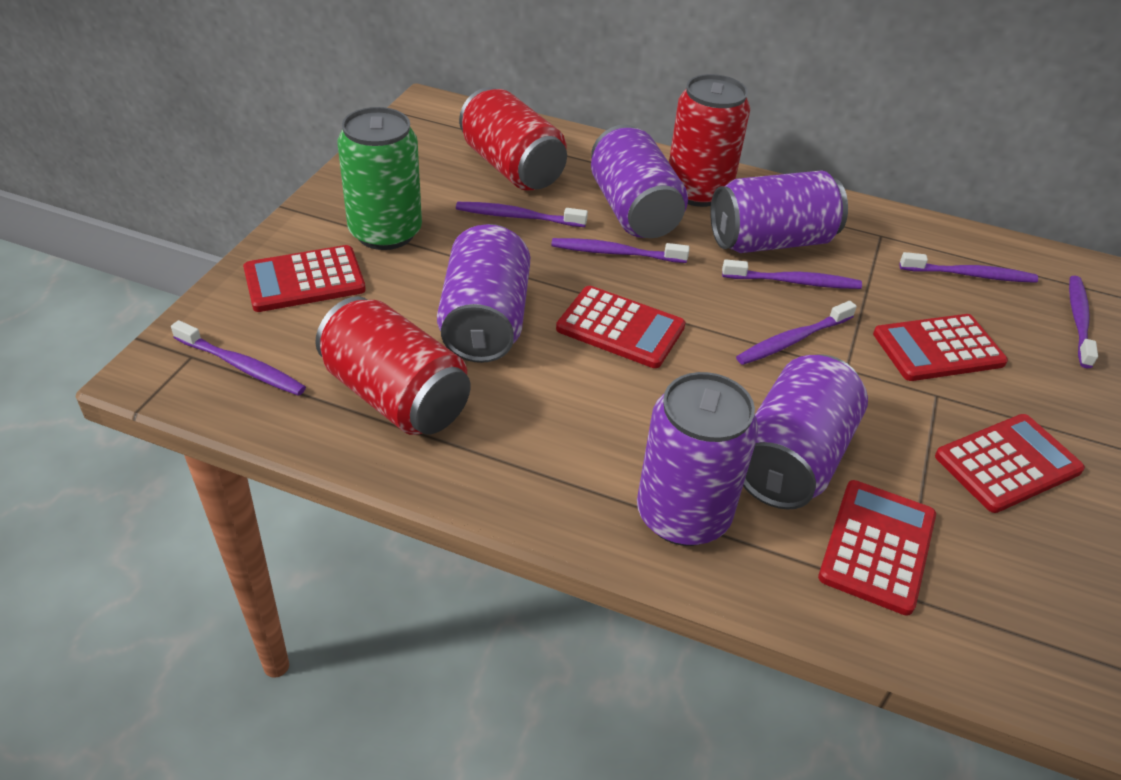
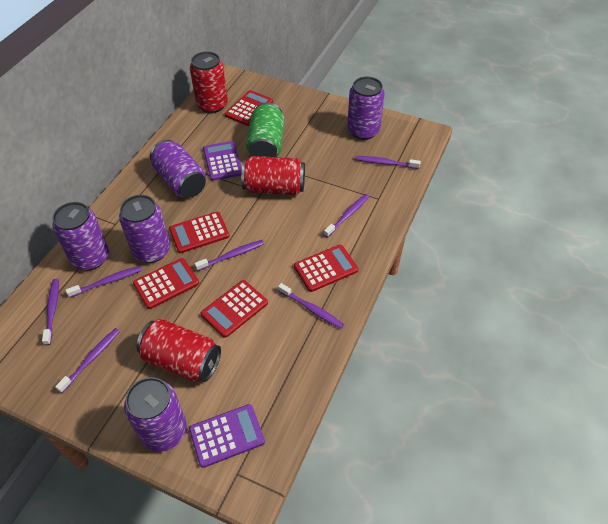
purple calculator: 0 -> 2

